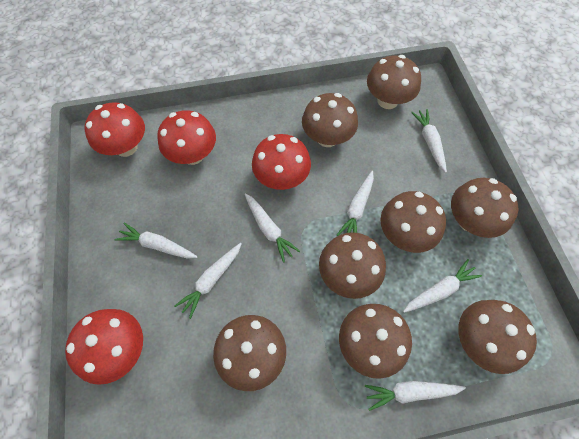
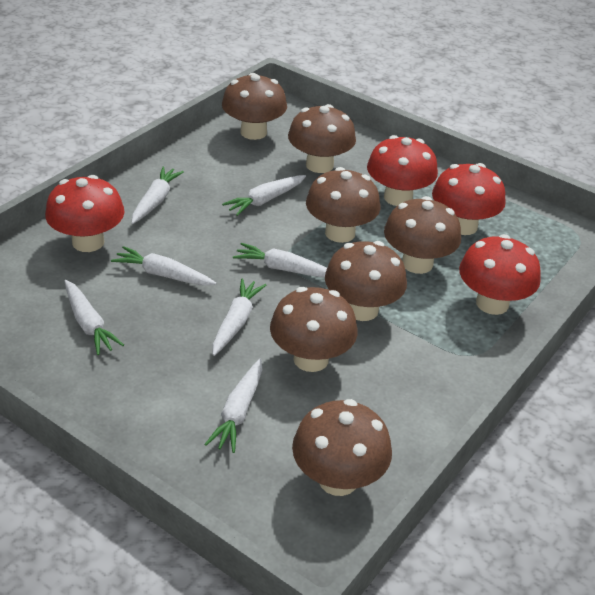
brown mushroom: 8 -> 7

